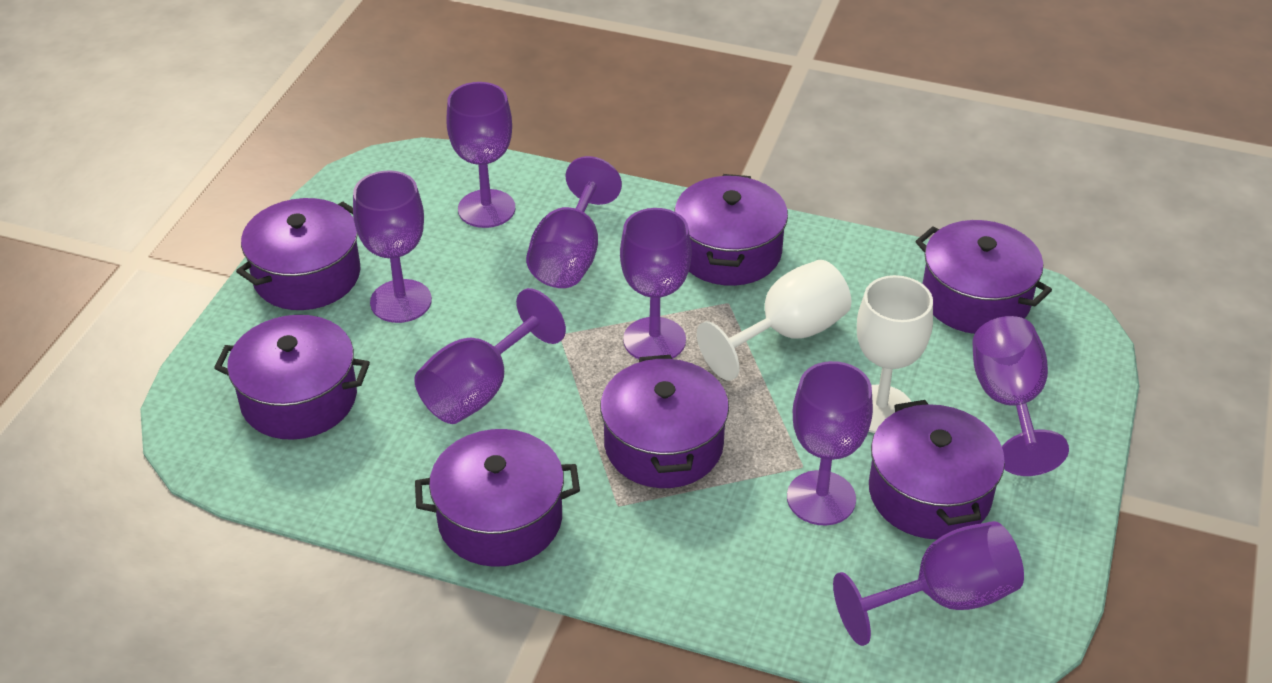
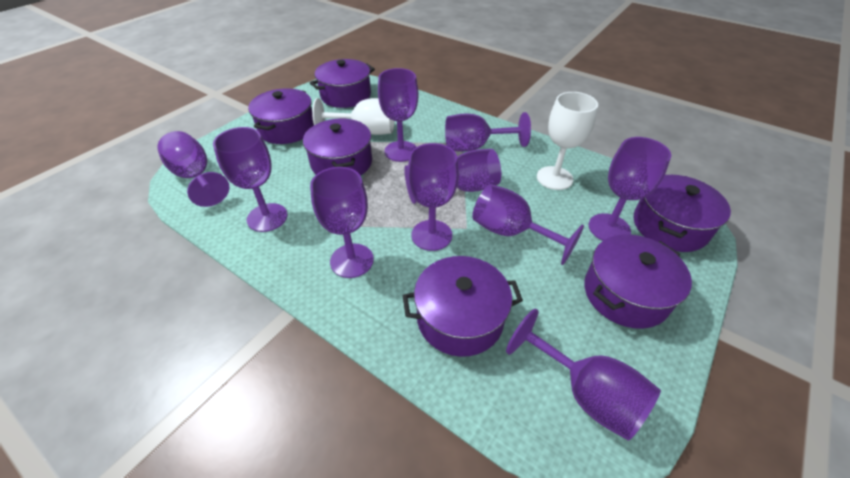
purple goblet: 8 -> 10
purple pot: 7 -> 6

